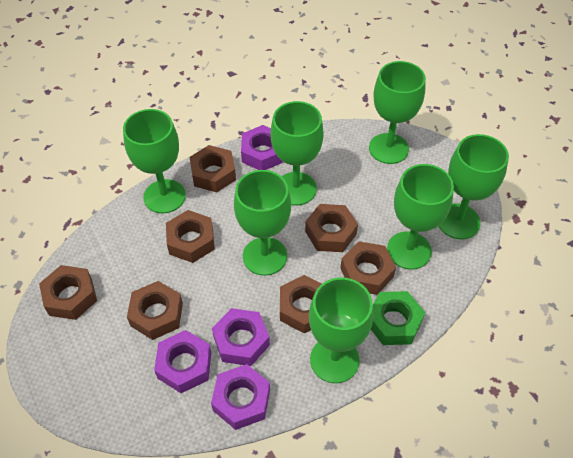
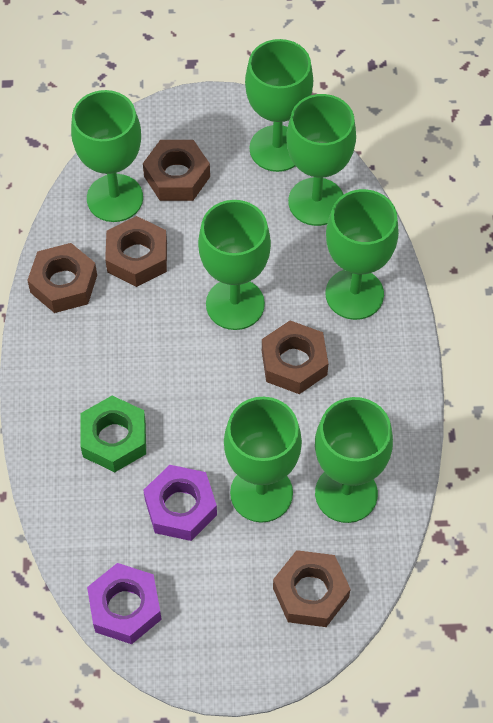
brown nut: 7 -> 5
purple nut: 4 -> 2

